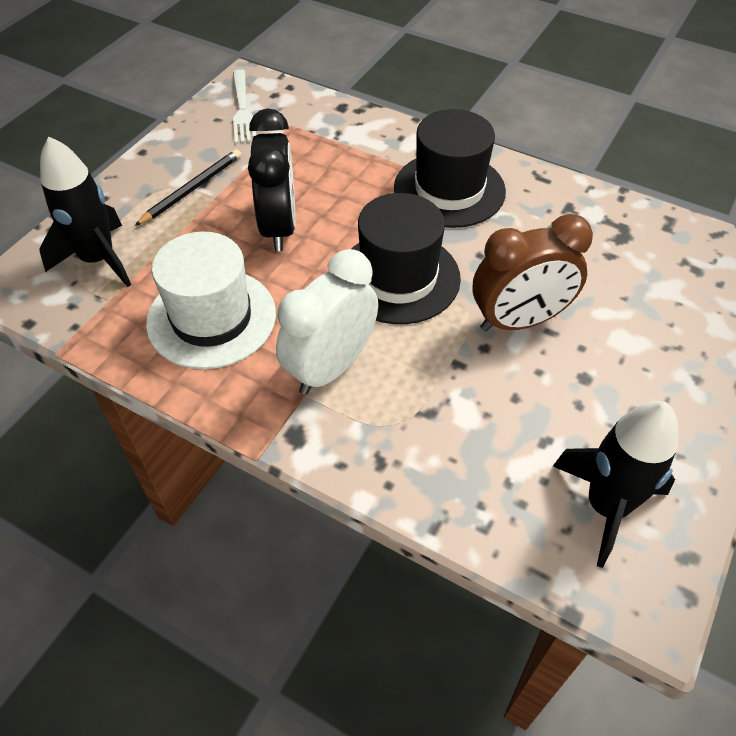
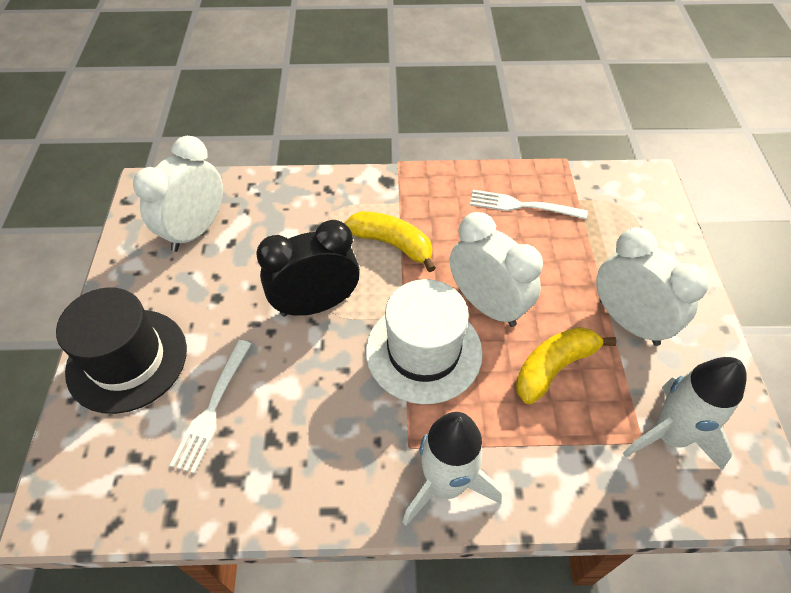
black hat: 2 -> 1
black pencil: 1 -> 0
black rocket: 2 -> 0
brown clock: 1 -> 0
white clock: 1 -> 3
white fork: 1 -> 2
white rocket: 0 -> 2
yellow banana: 0 -> 2

